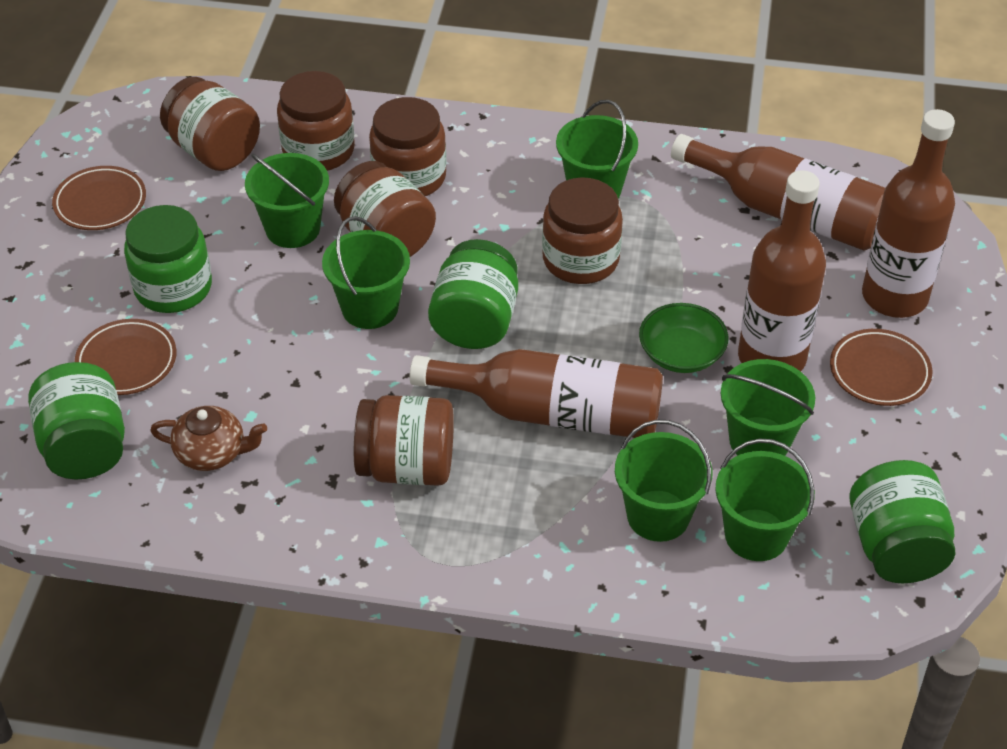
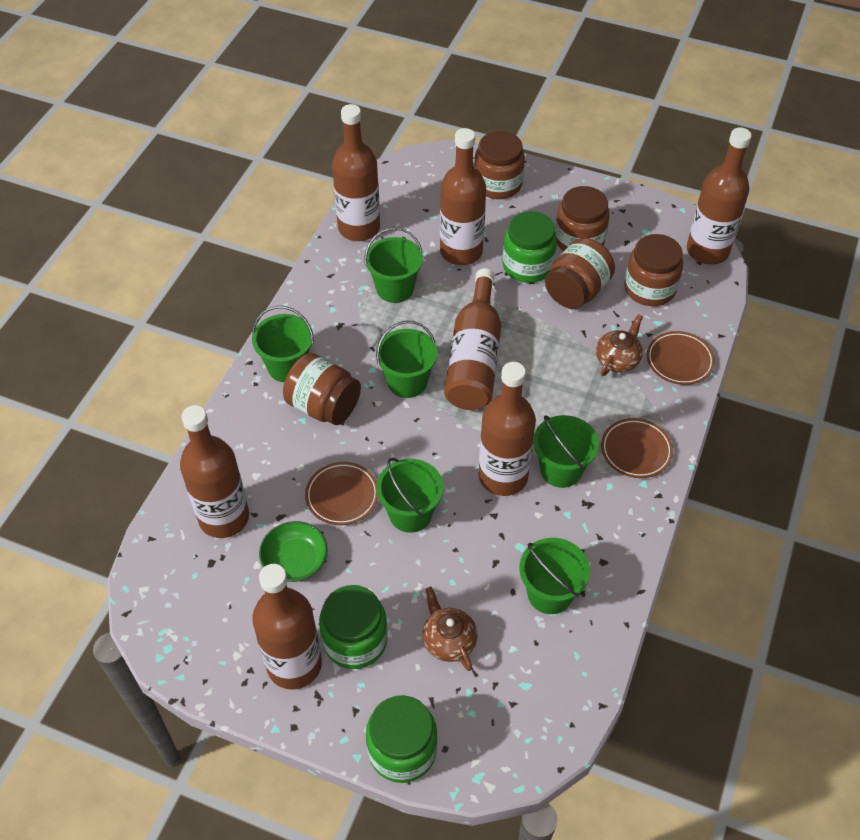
brown bottle: 4 -> 7
brown jar: 6 -> 5
brown teapot: 1 -> 2
green jar: 4 -> 3

